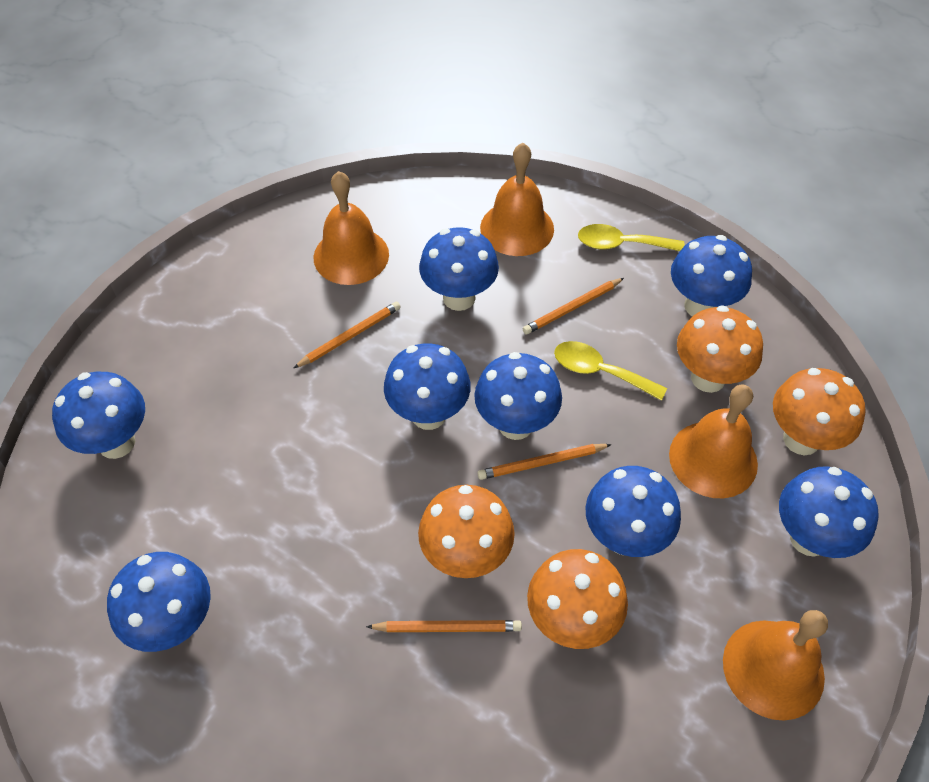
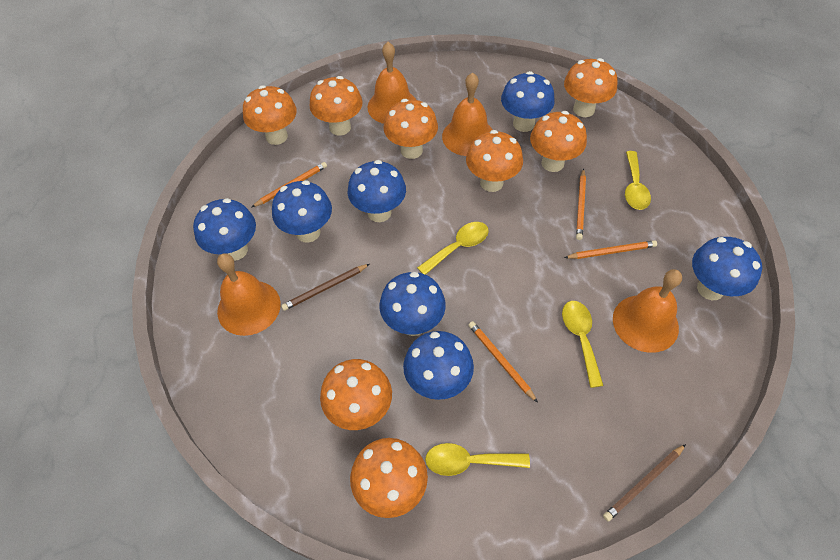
blue mushroom: 8 -> 7
brown pencil: 0 -> 2
orange mushroom: 4 -> 8
yellow spoon: 2 -> 4

